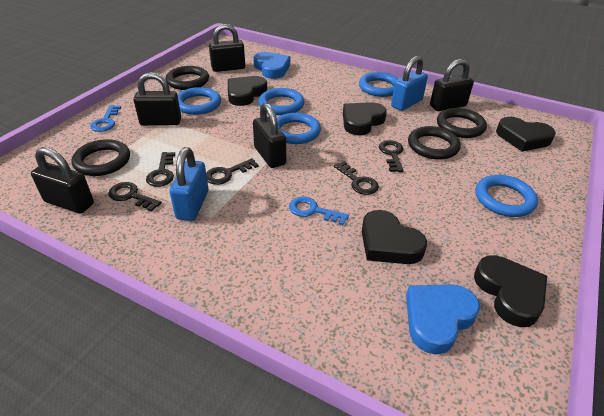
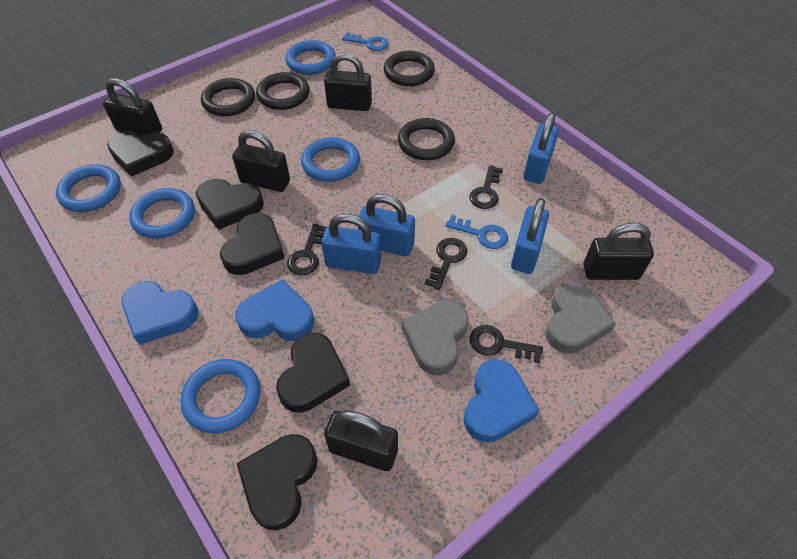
black key: 5 -> 4
blue heart: 2 -> 3
blue padlock: 2 -> 4
grey heart: 0 -> 2

